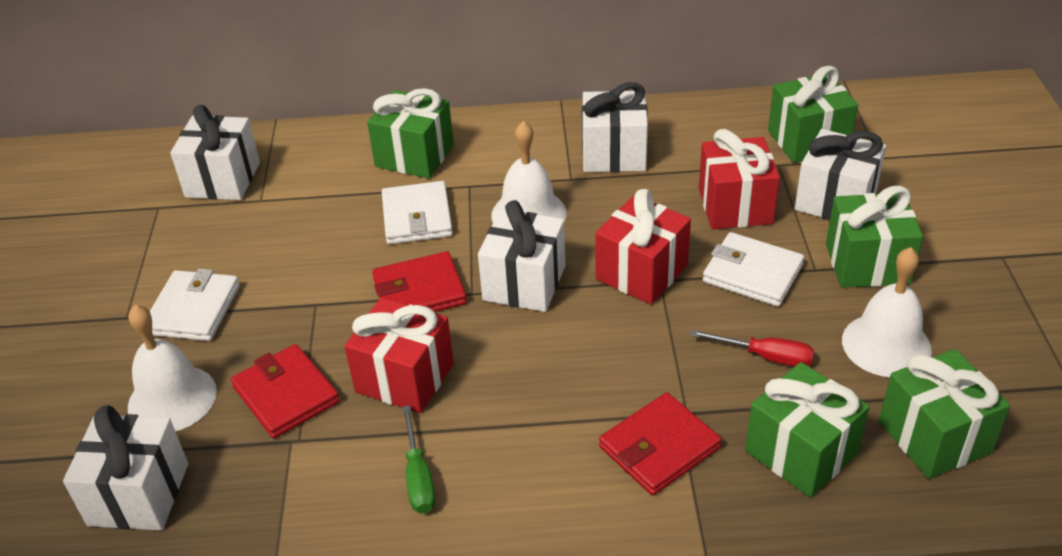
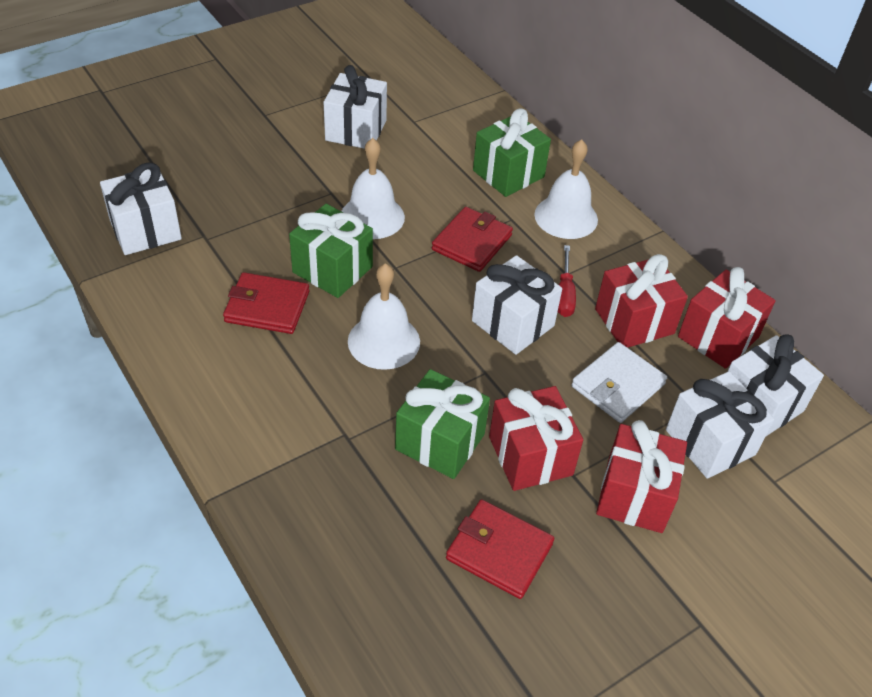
green gift: 5 -> 3
green screwdriver: 1 -> 0
red gift: 3 -> 4
white wallet: 3 -> 1

